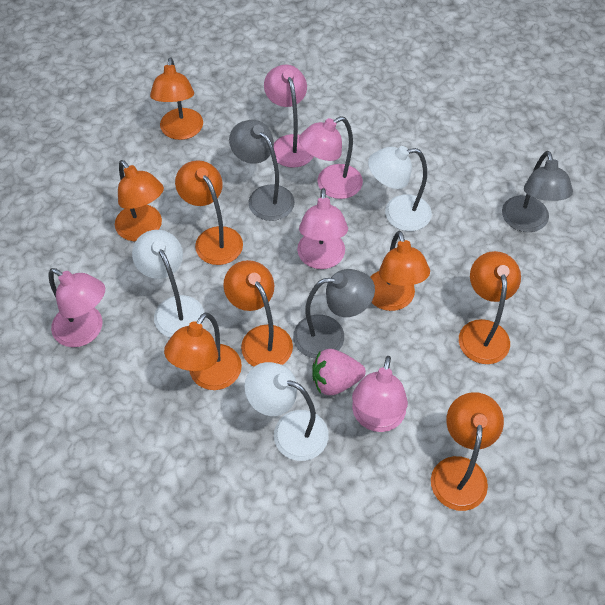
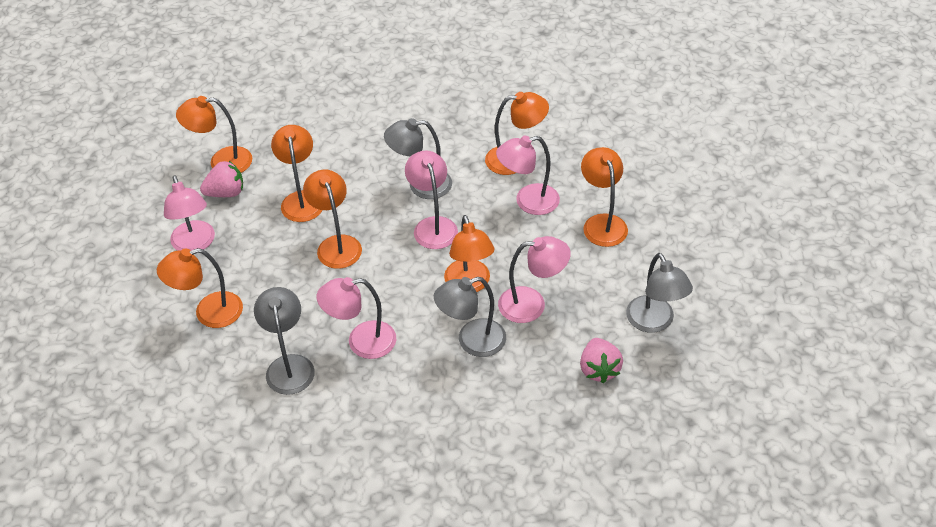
grey lamp: 3 -> 4
orange lamp: 8 -> 7
pink strawberry: 1 -> 2
white lamp: 3 -> 0

